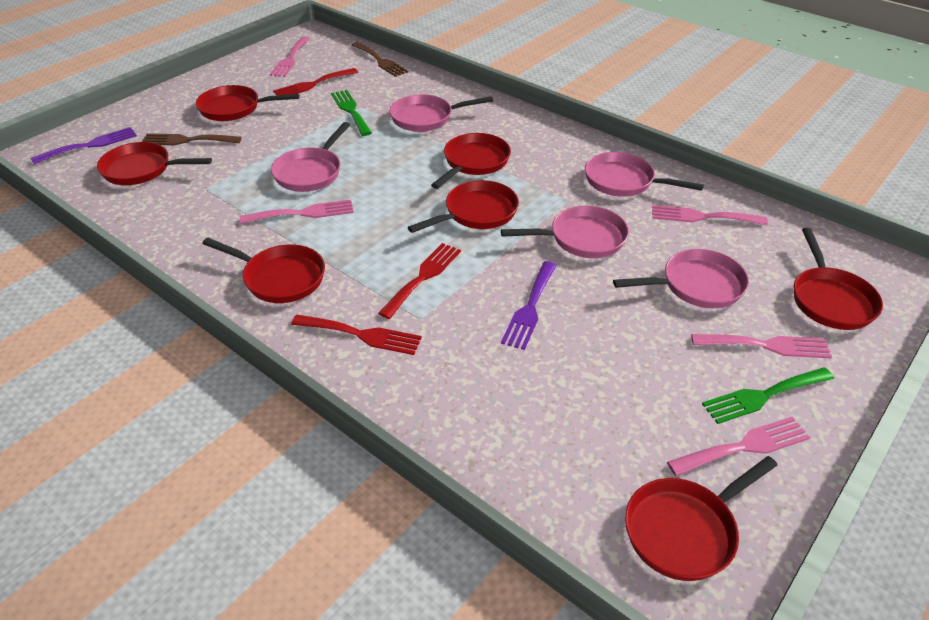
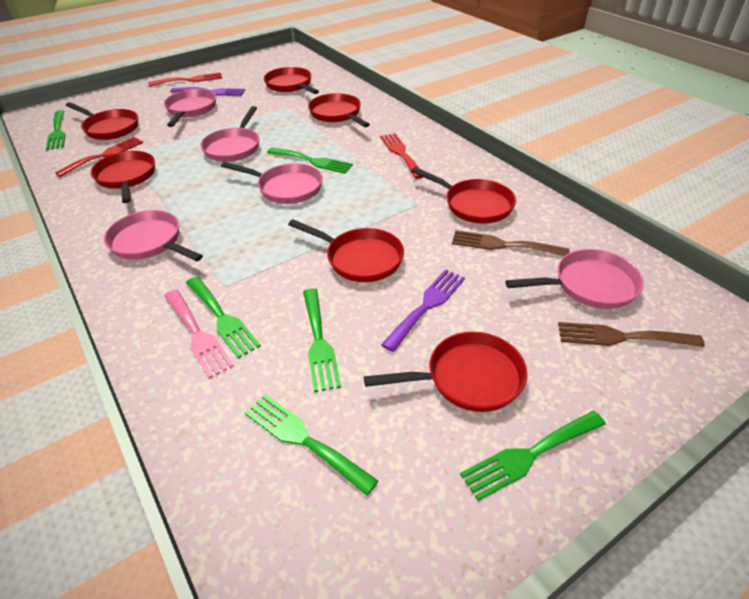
green fork: 2 -> 6
pink fork: 5 -> 1

